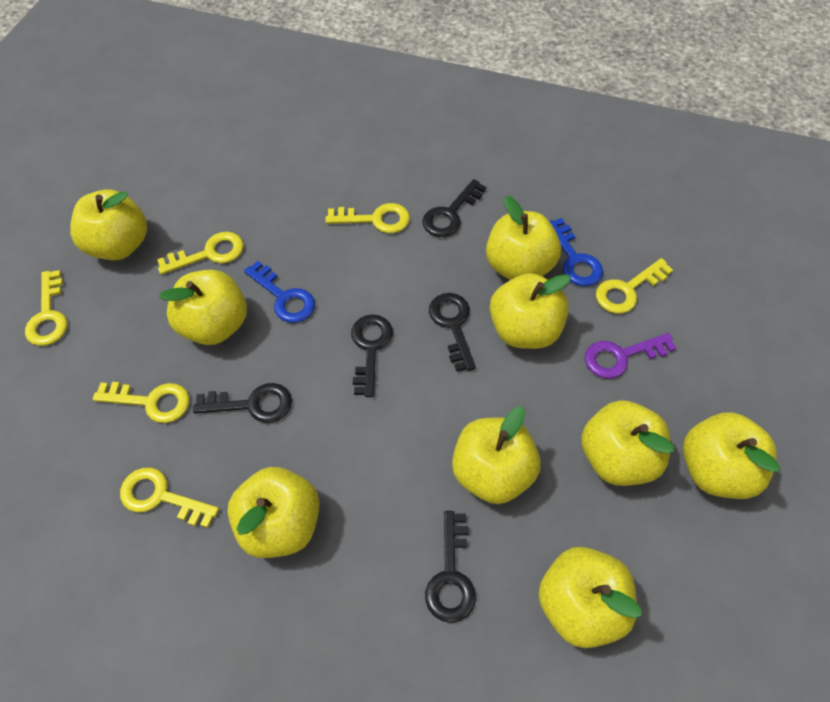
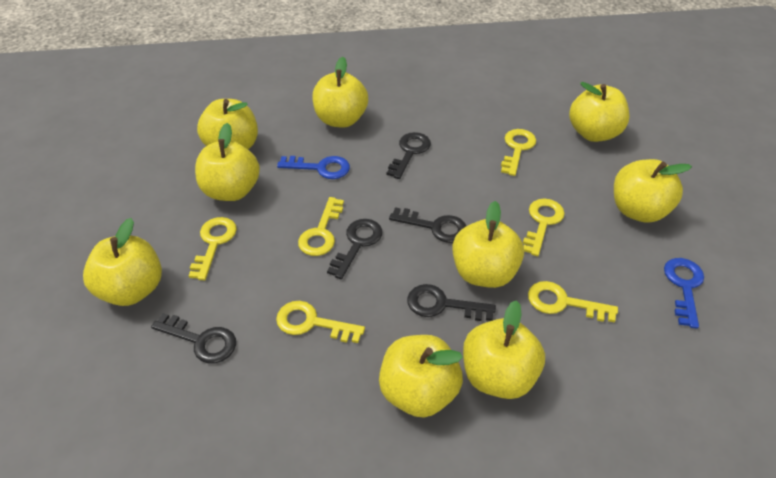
purple key: 1 -> 0

